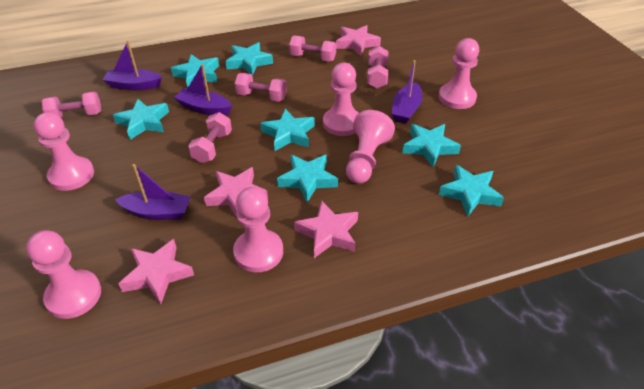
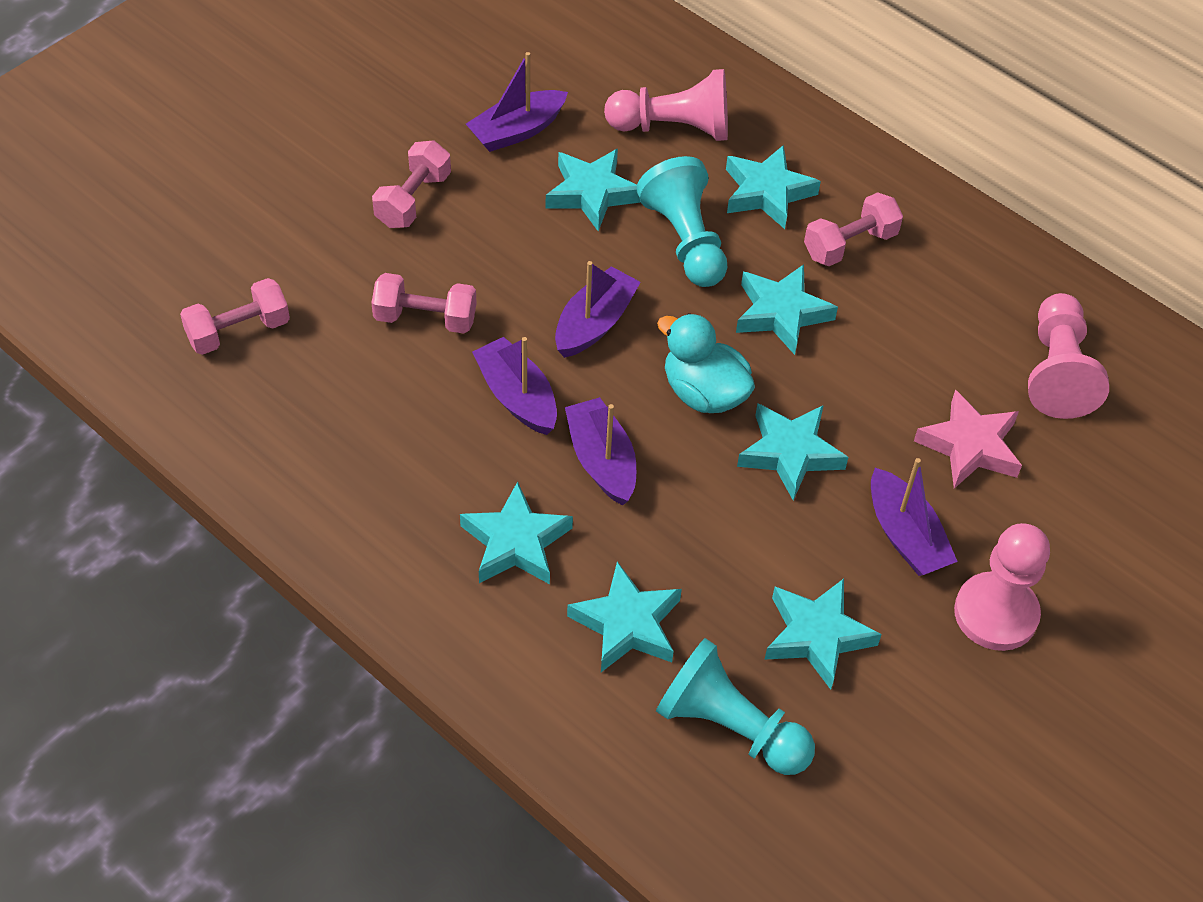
pink dumbbell: 5 -> 4
pink pawn: 6 -> 3
pink star: 4 -> 1
purple boat: 4 -> 5
turquoise duck: 0 -> 1
turquoise pawn: 0 -> 2

